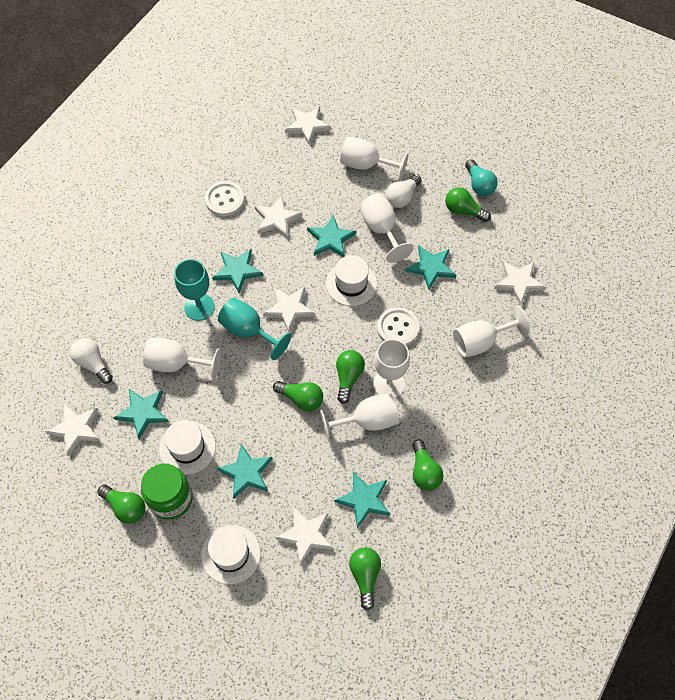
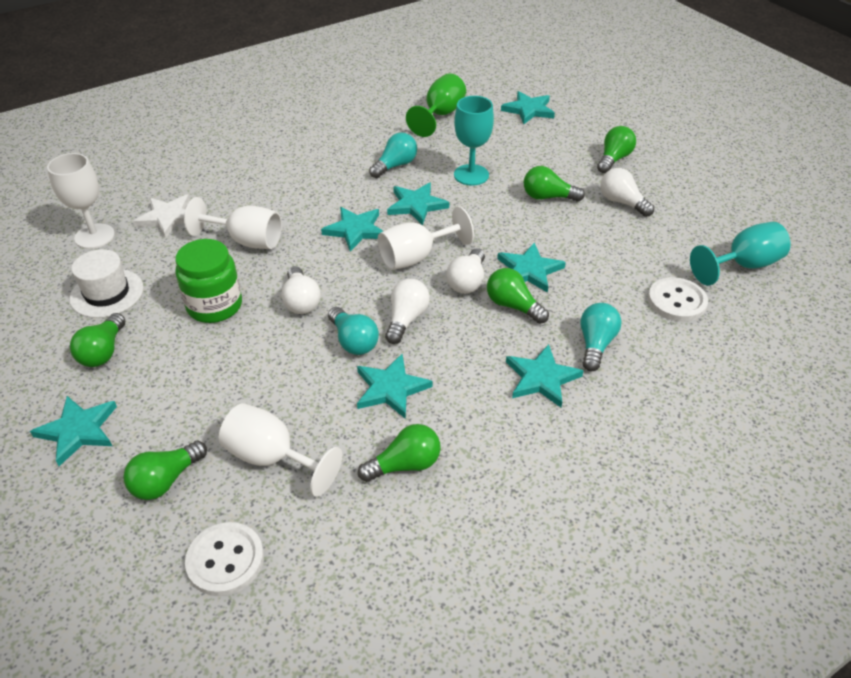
green goblet: 0 -> 1
turquoise light bulb: 1 -> 3
turquoise star: 6 -> 7
white goblet: 6 -> 4
white hat: 3 -> 1
white light bulb: 2 -> 4
white star: 6 -> 1

